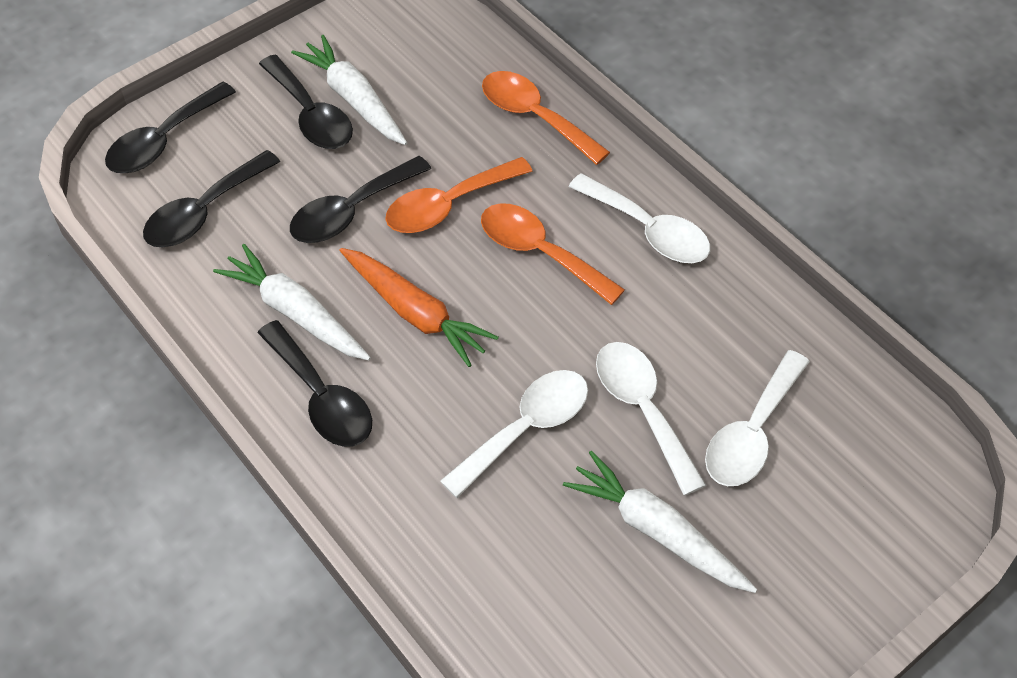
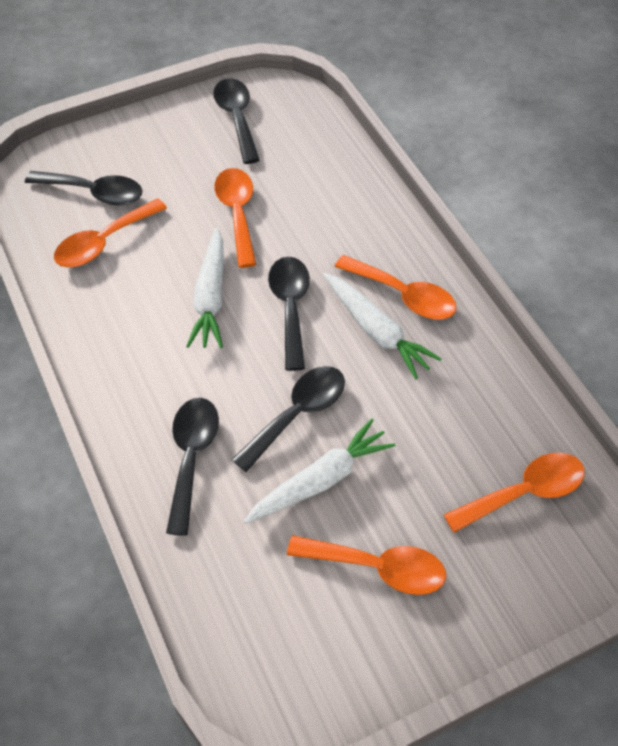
orange carrot: 1 -> 0
orange spoon: 3 -> 5
white spoon: 4 -> 0

